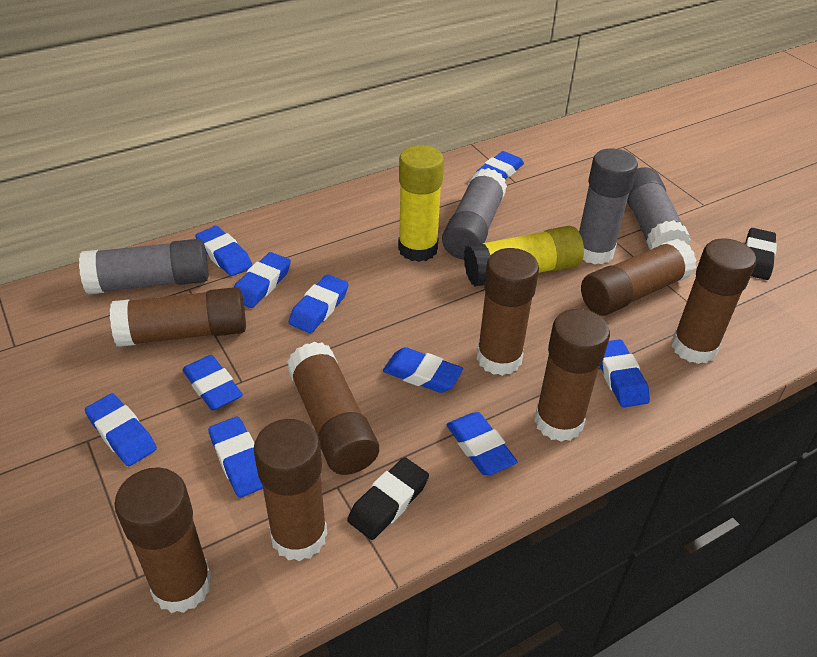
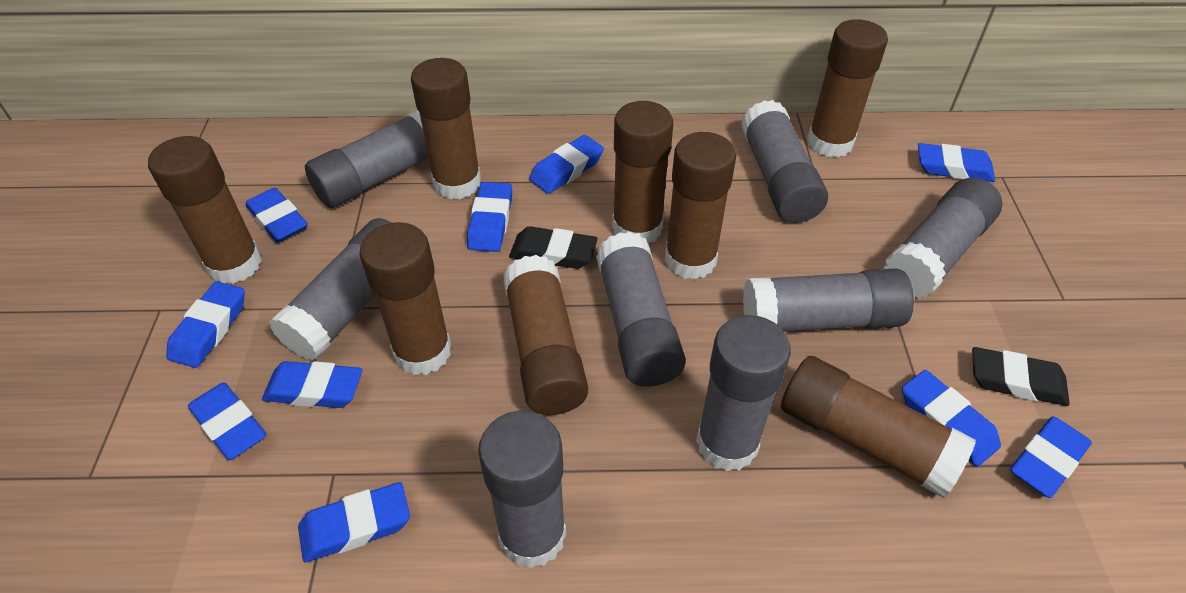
grey glue stick: 4 -> 8
yellow glue stick: 2 -> 0

